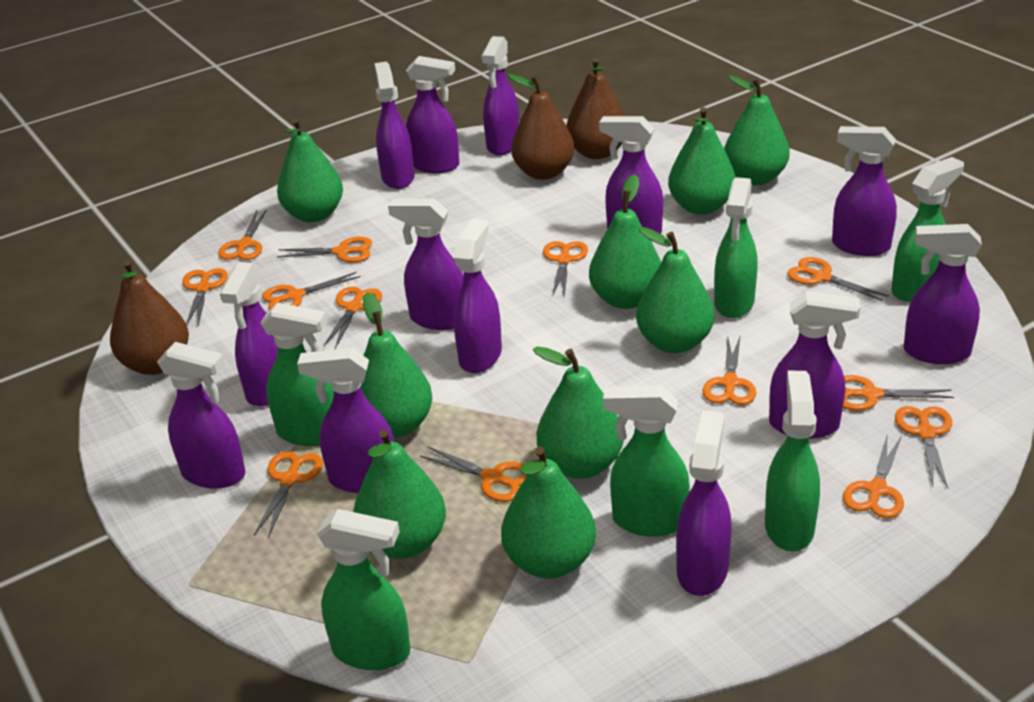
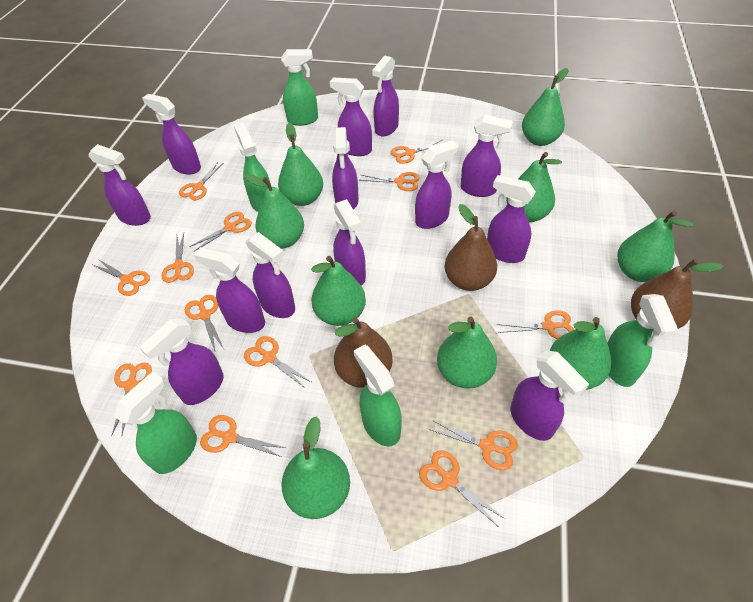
green spray bottle: 6 -> 5

